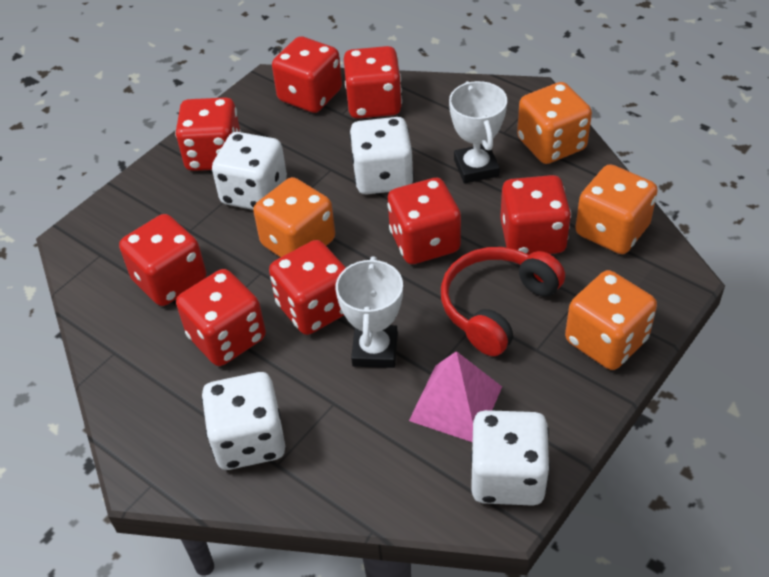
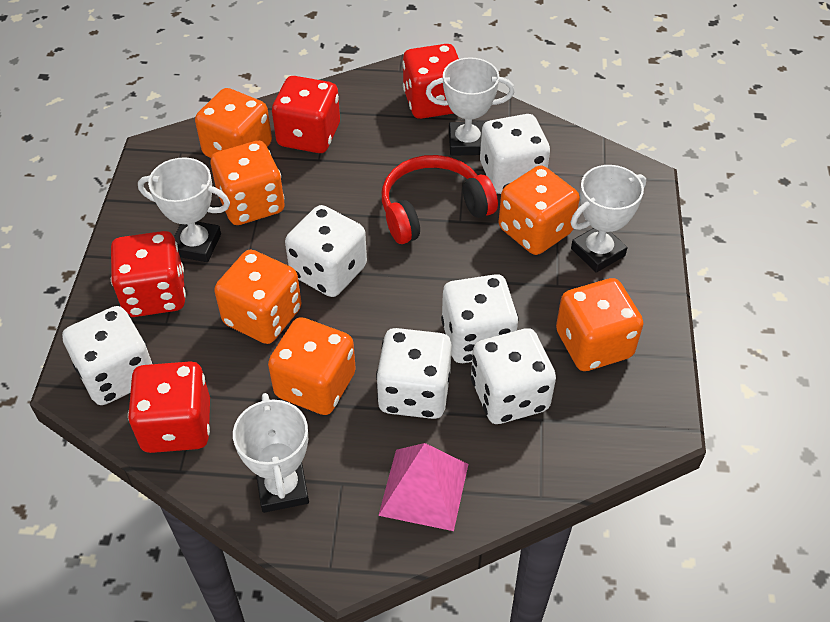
orange dice: 4 -> 6
red dice: 8 -> 4
white dice: 4 -> 6
white trophy: 2 -> 4

